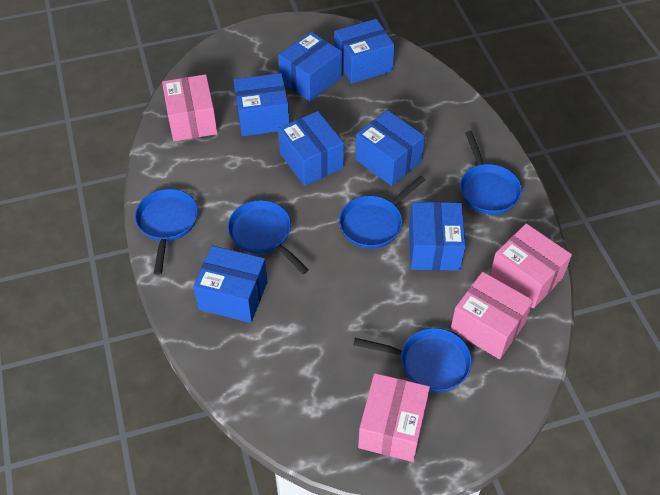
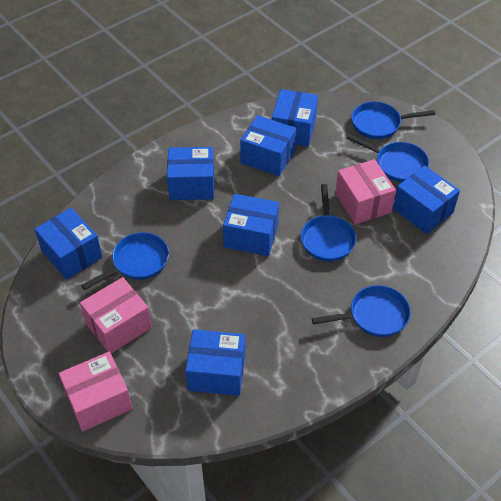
pink box: 4 -> 3

